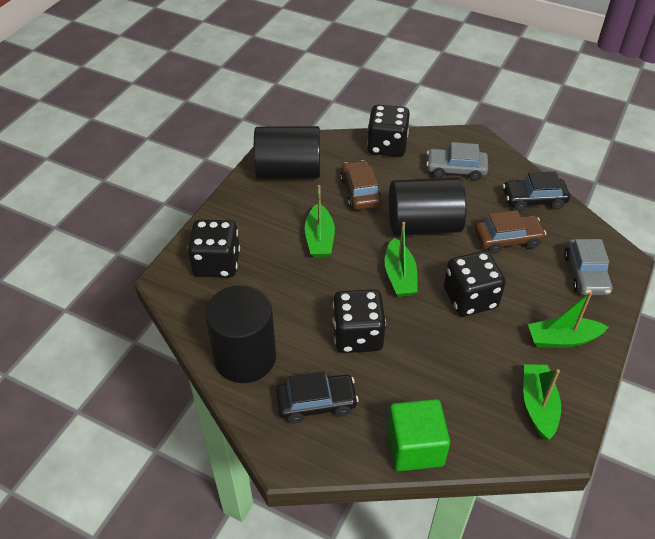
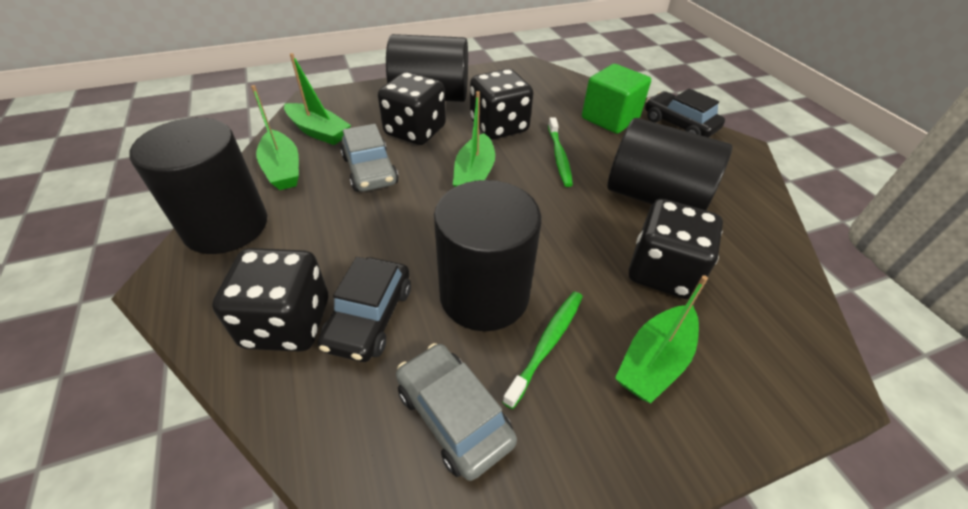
black cylinder: 3 -> 4
brown car: 2 -> 0
green toothbrush: 0 -> 2

